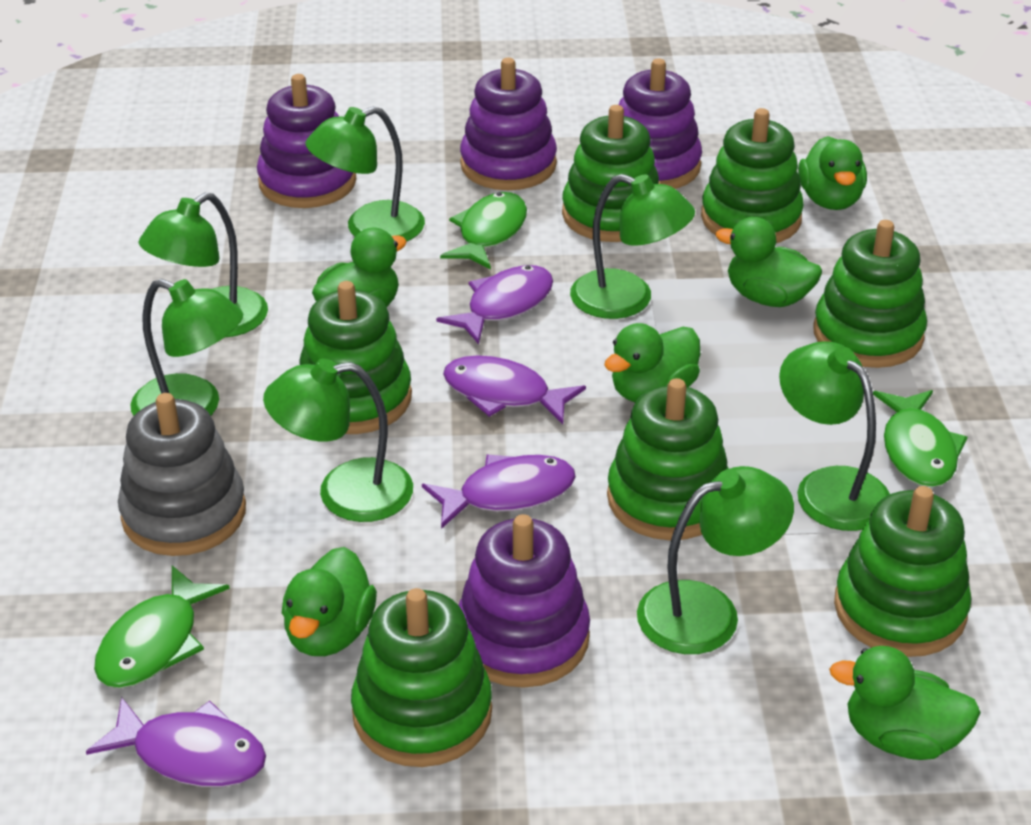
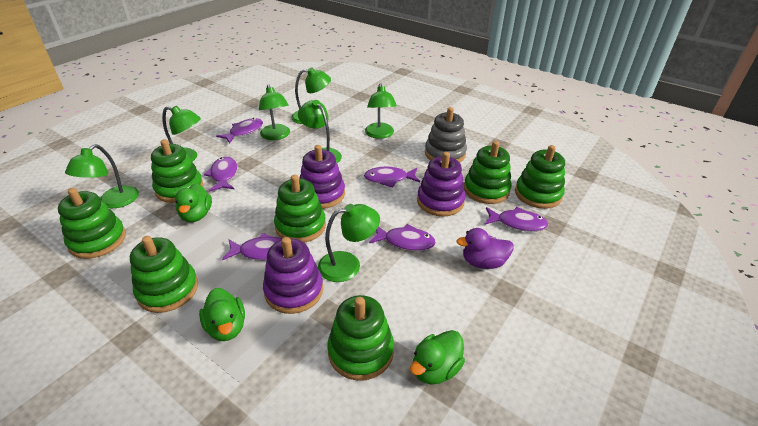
green duck: 6 -> 3
green fish: 3 -> 0
purple duck: 0 -> 1
purple fish: 4 -> 6
purple stacking toy: 4 -> 3

